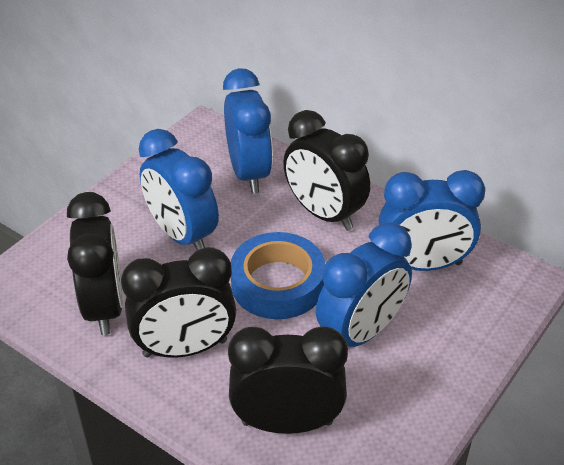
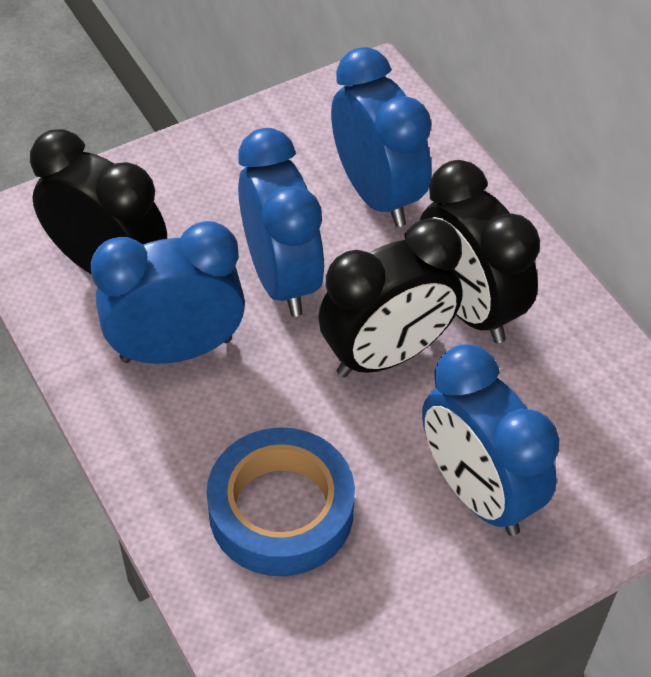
black clock: 4 -> 3

